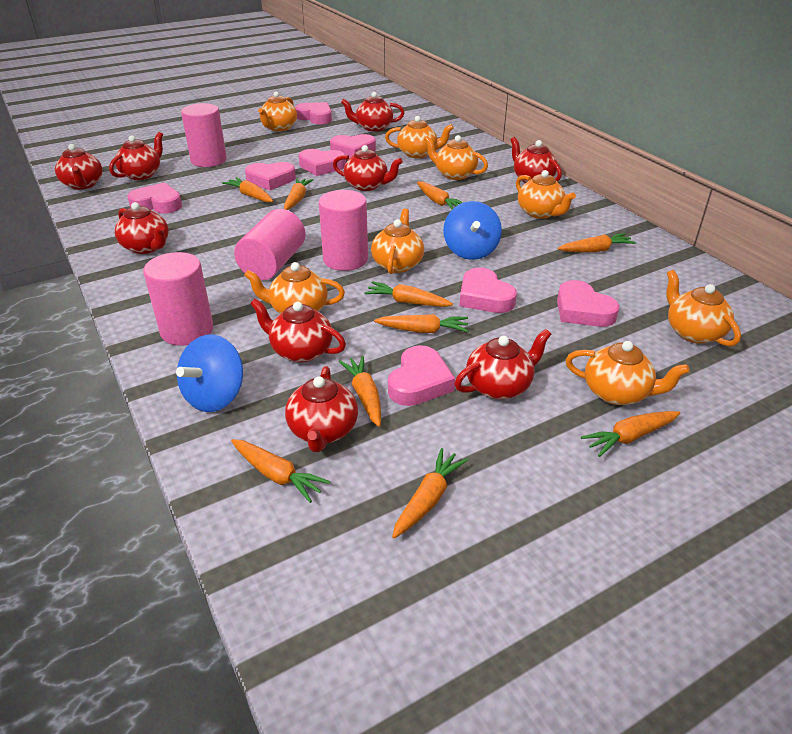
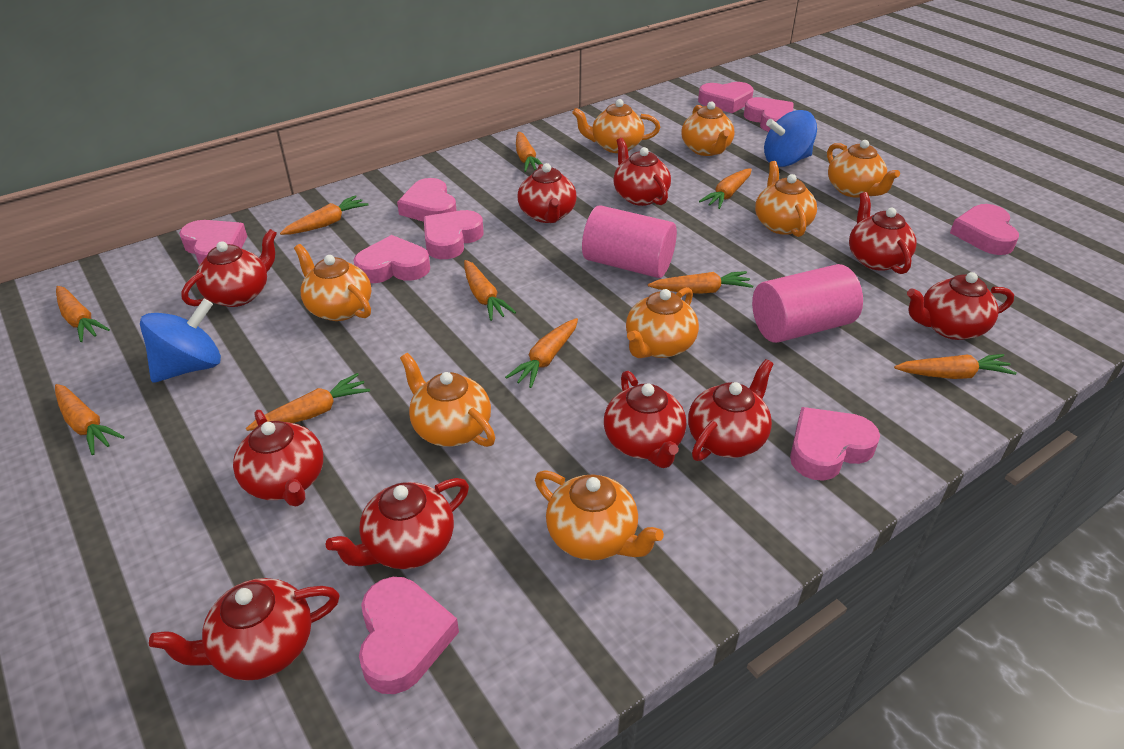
pink cylinder: 4 -> 2
pink heart: 8 -> 9
red teapot: 9 -> 10

